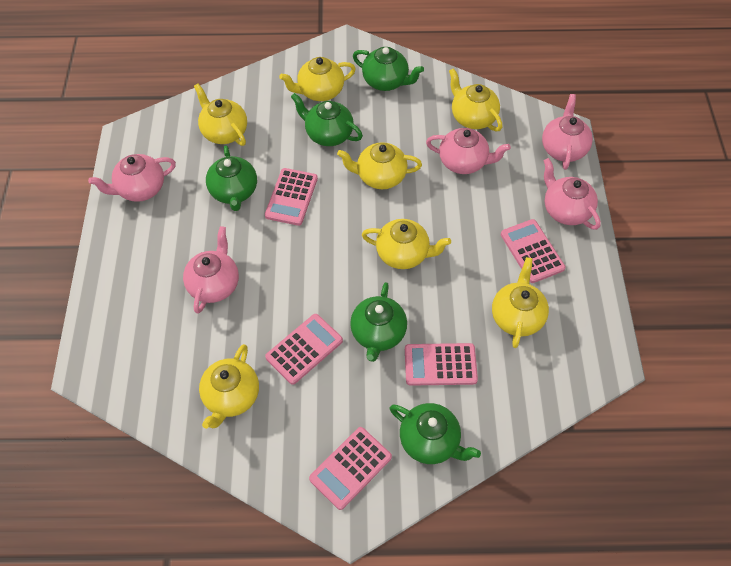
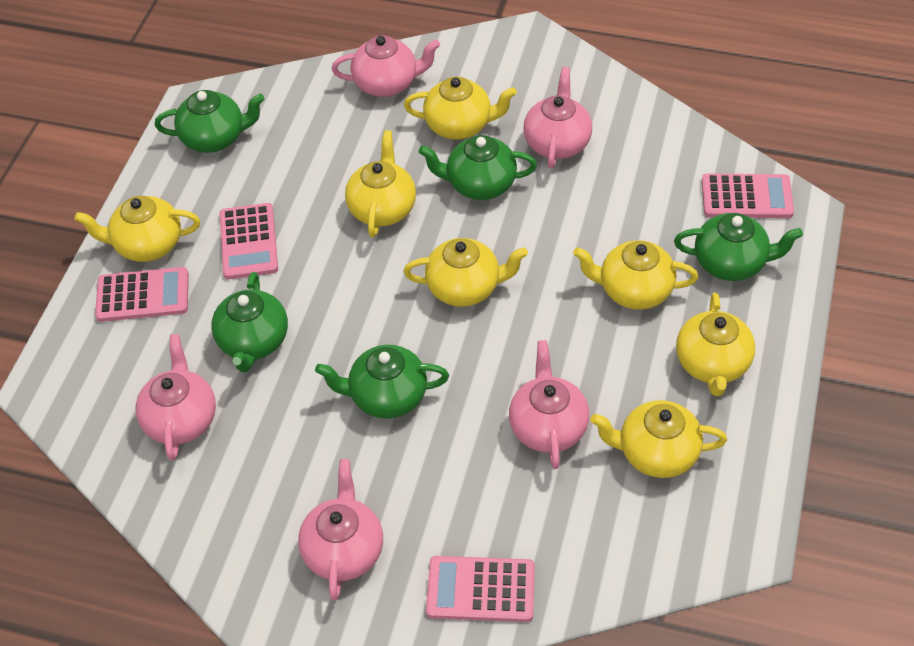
pink calculator: 5 -> 4

